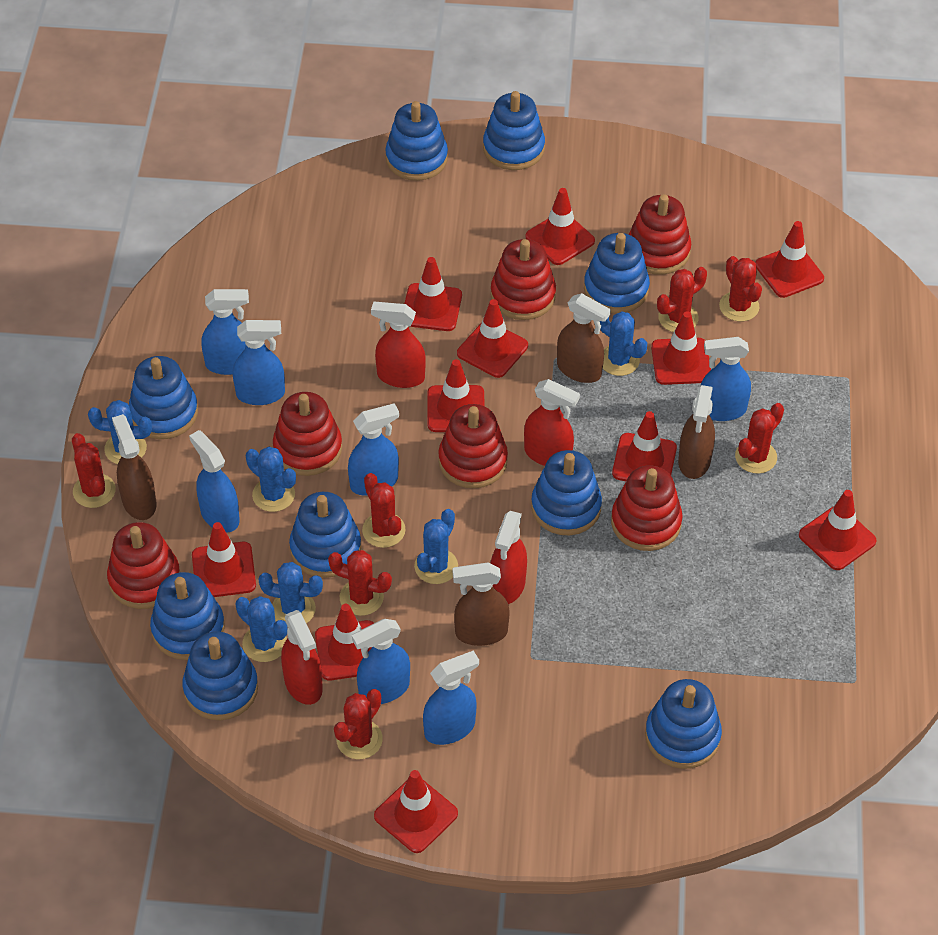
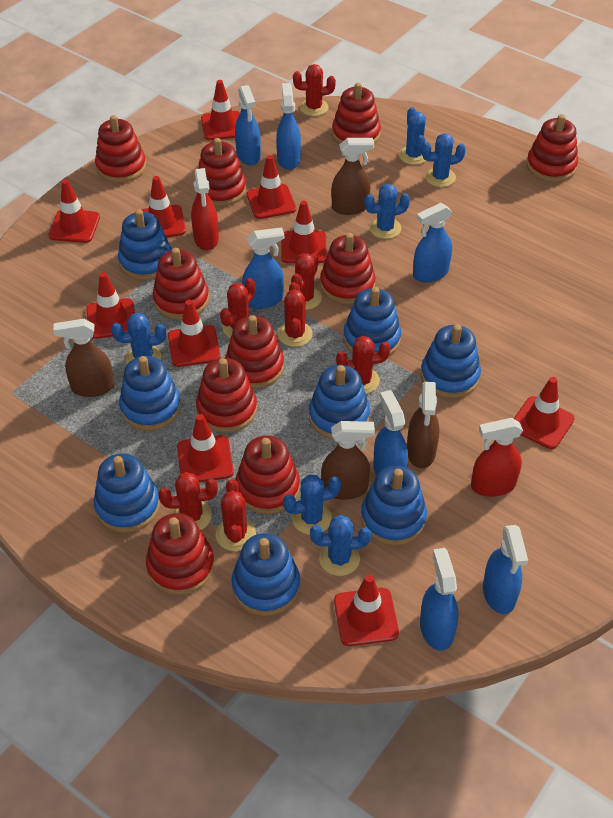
blue stacking toy: 9 -> 8
red spray bottle: 4 -> 2
red stacking toy: 6 -> 10
red traffic cone: 11 -> 10

